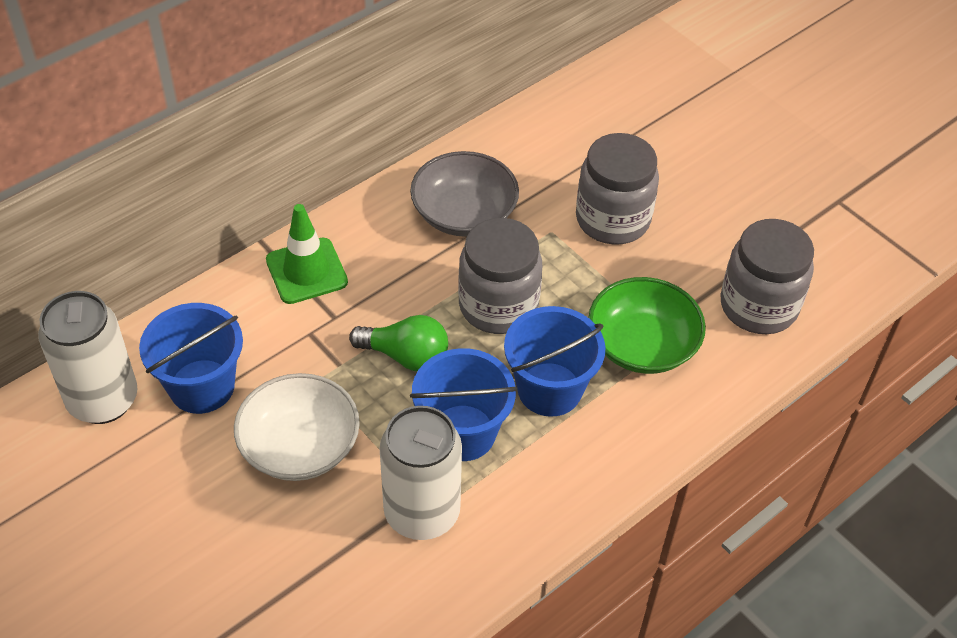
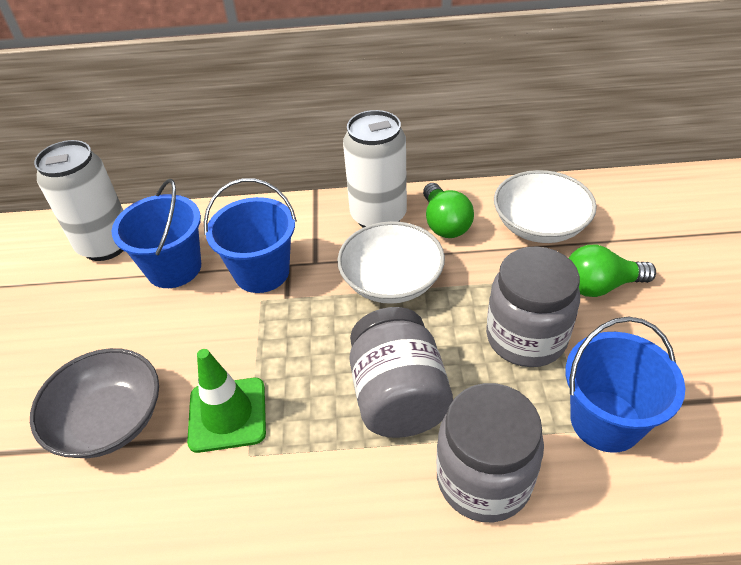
green bowl: 1 -> 0
green light bulb: 1 -> 2
white bowl: 1 -> 2

